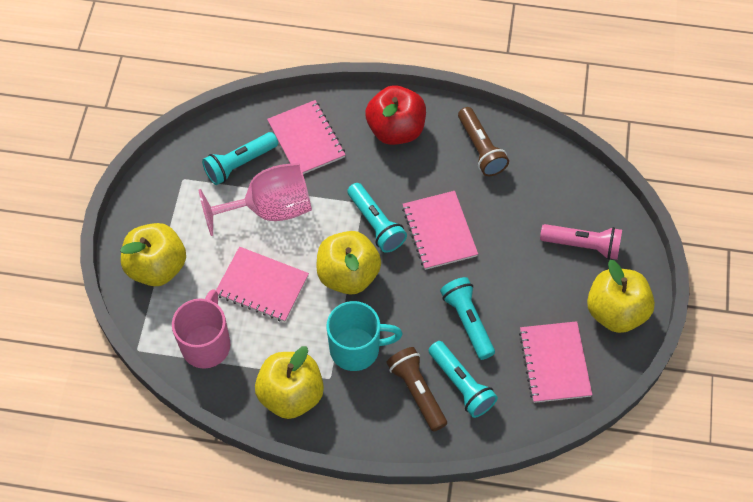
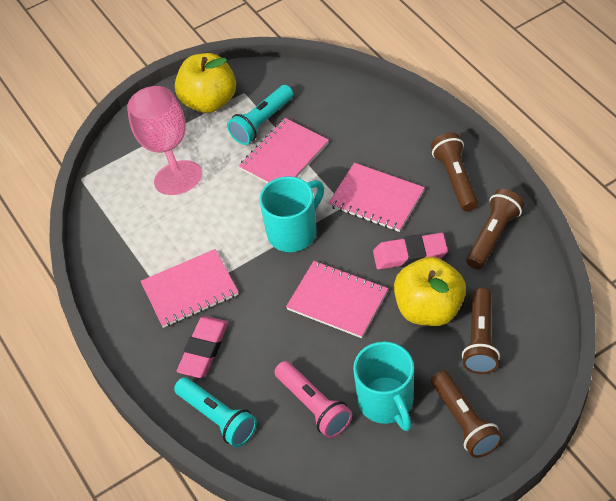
brown flashlight: 2 -> 4
pink eraser: 0 -> 2
pink mug: 1 -> 0
red apple: 1 -> 0
turquoise flashlight: 4 -> 2
turquoise mug: 1 -> 2
yellow apple: 4 -> 2

